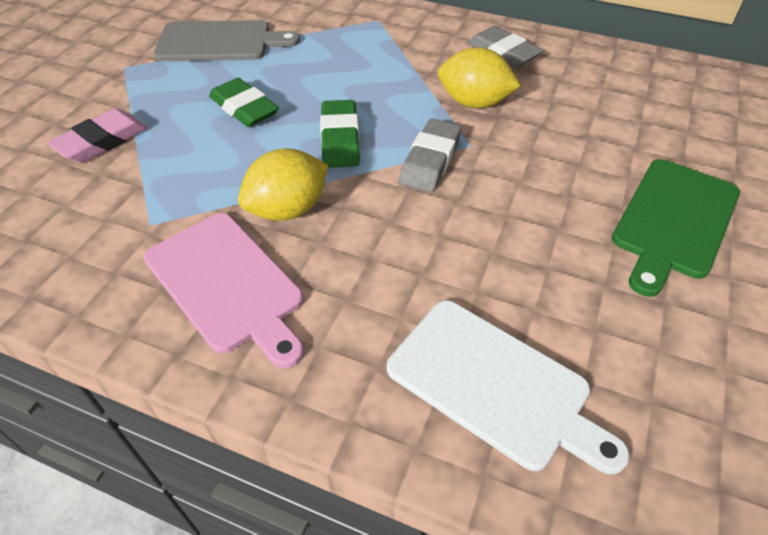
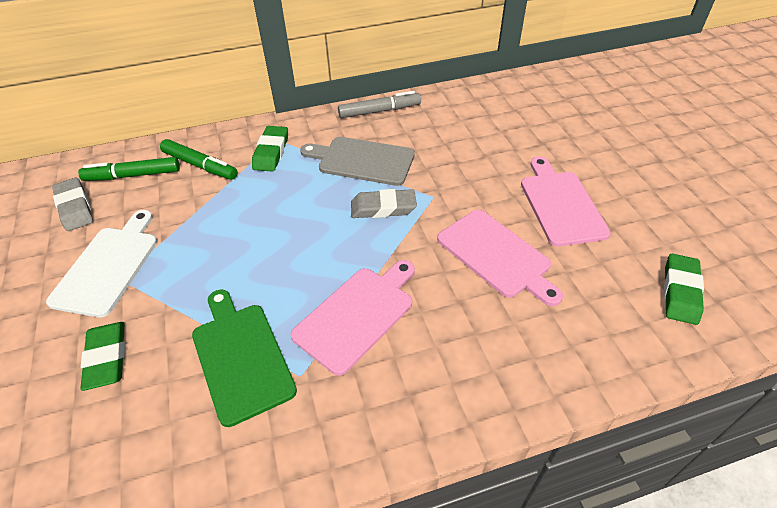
green eraser: 2 -> 3
green marker: 0 -> 2
grey marker: 0 -> 1
pink cutting board: 1 -> 3
pink eraser: 1 -> 0
yellow lemon: 2 -> 0

